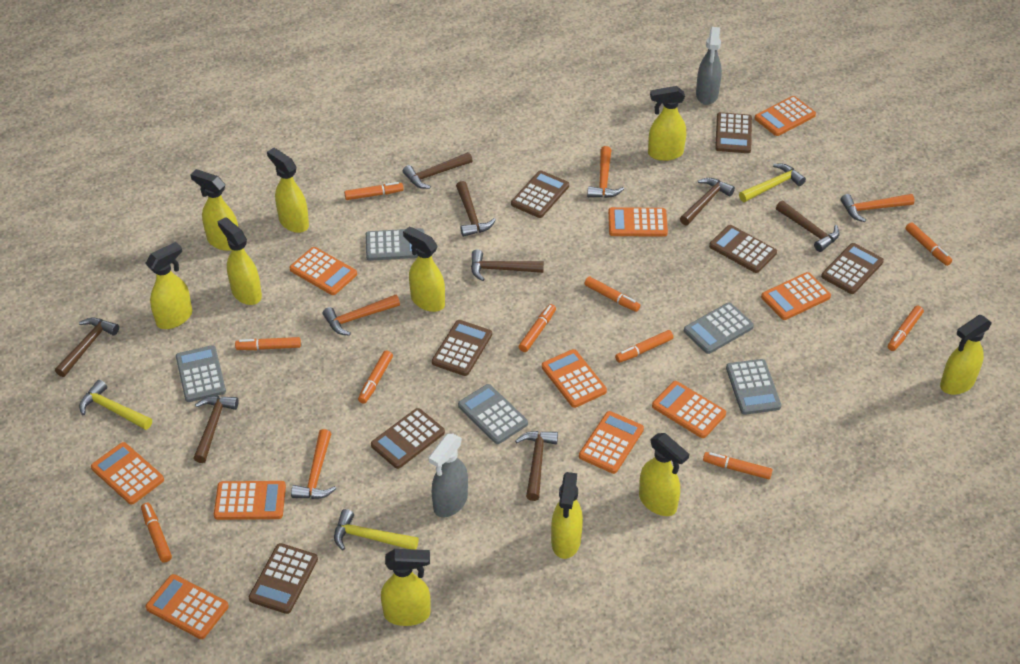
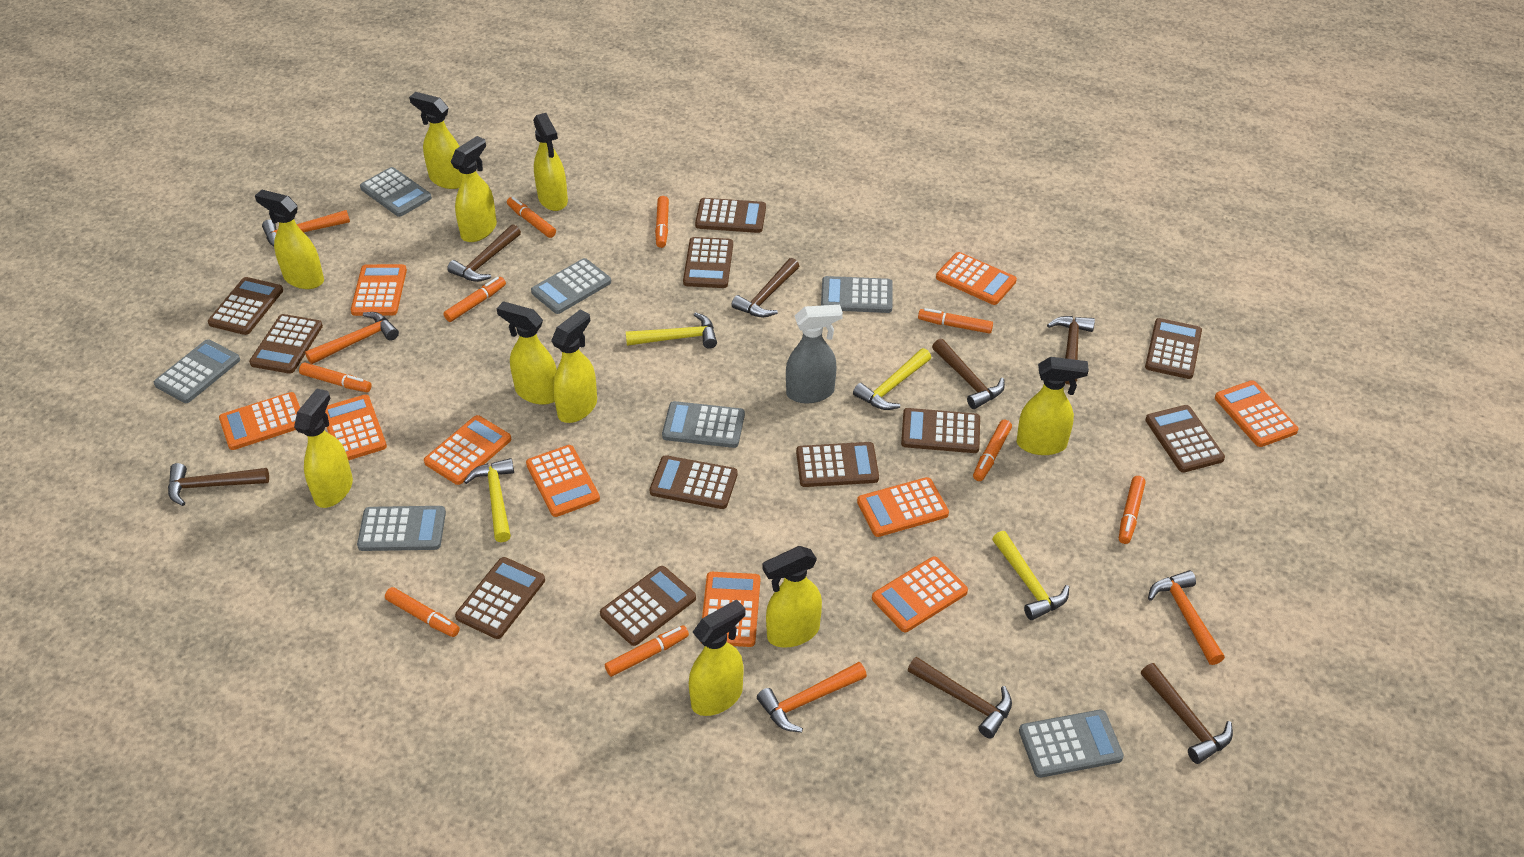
brown calculator: 7 -> 11
brown hammer: 8 -> 7
grey calculator: 5 -> 7
grey spray bottle: 2 -> 1
orange marker: 10 -> 9
yellow hammer: 3 -> 4

